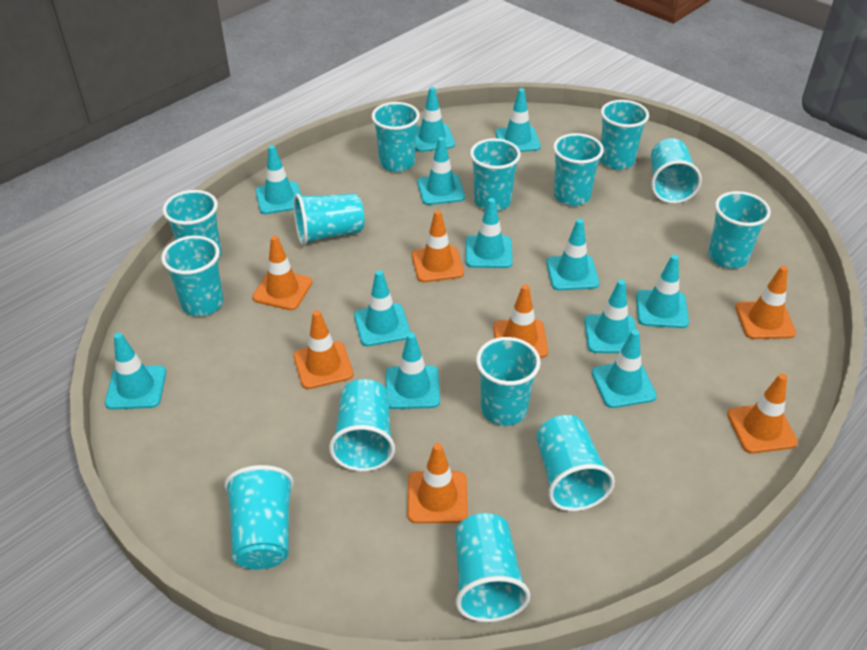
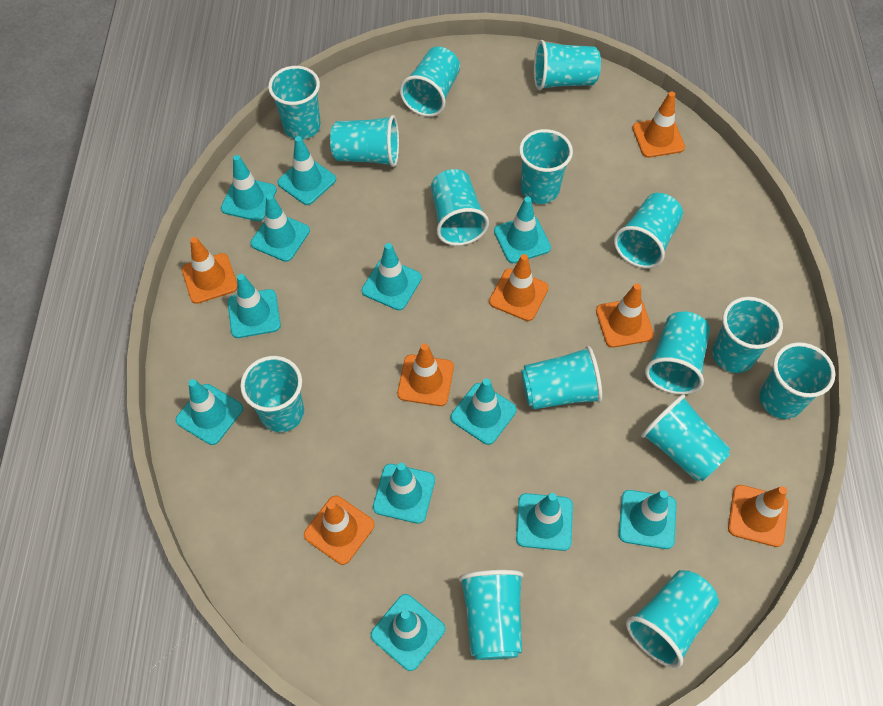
turquoise cup: 14 -> 15

